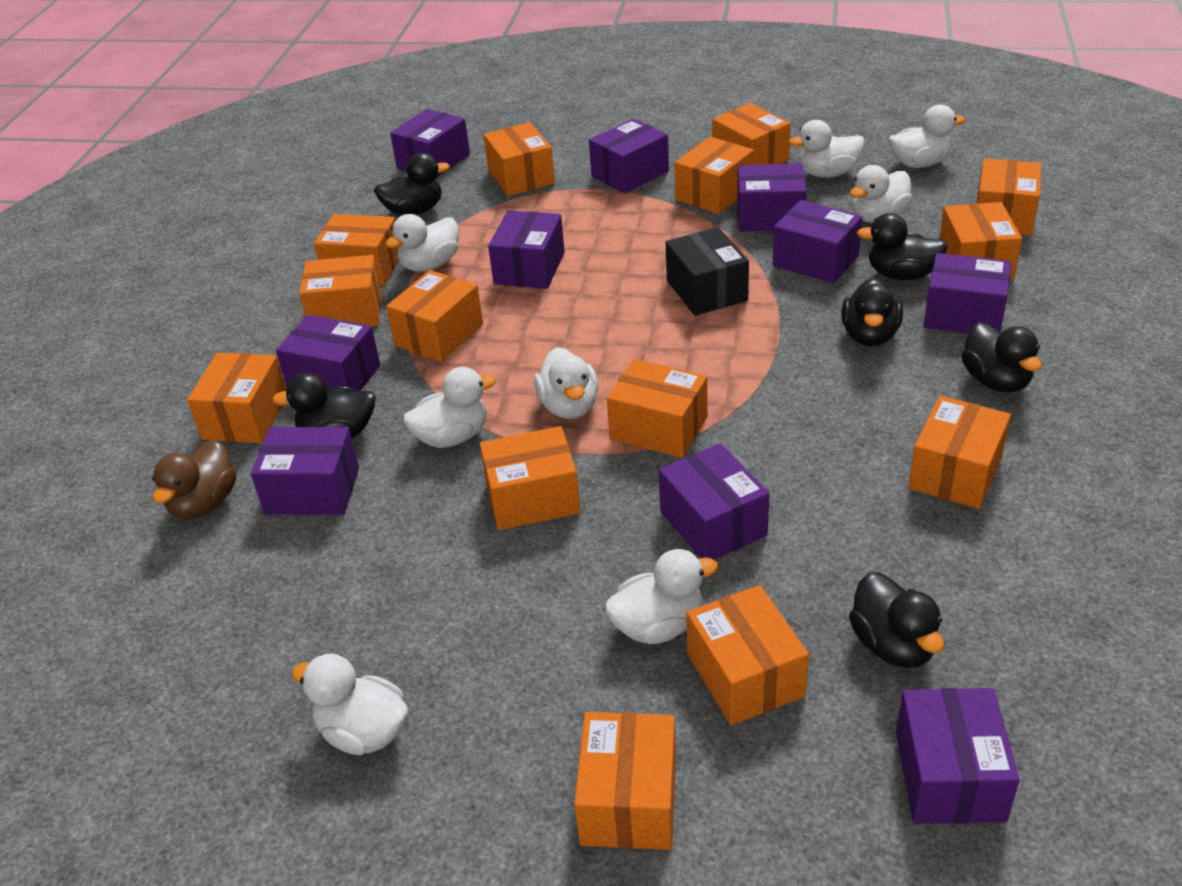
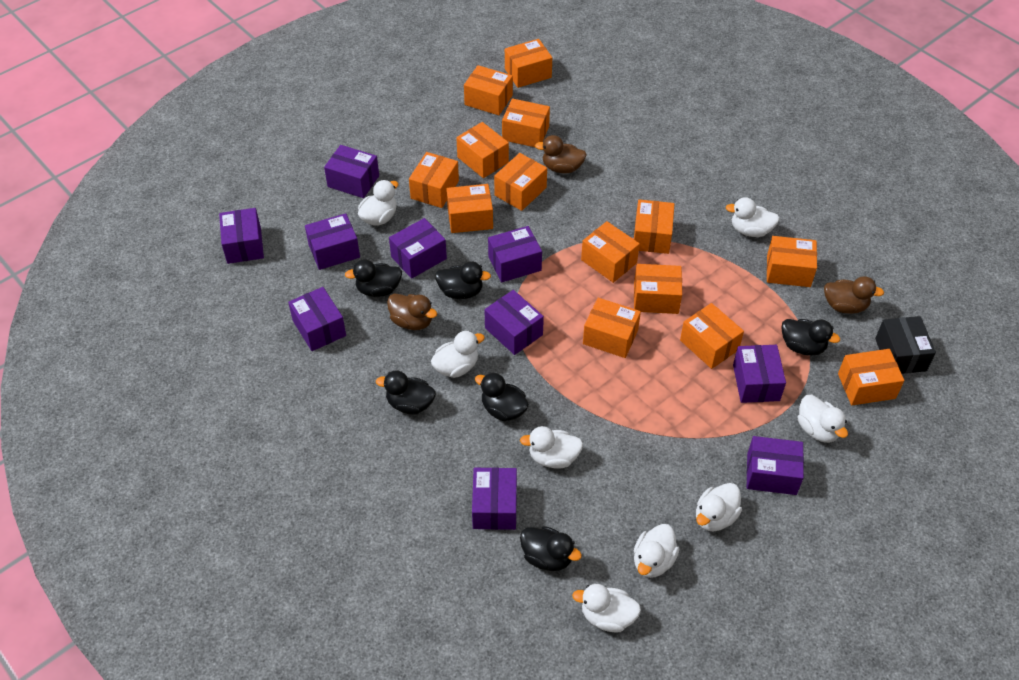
brown duck: 1 -> 3

